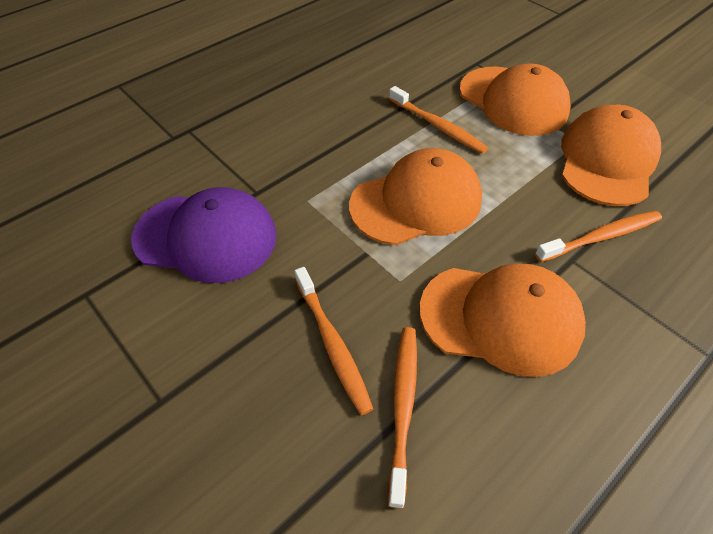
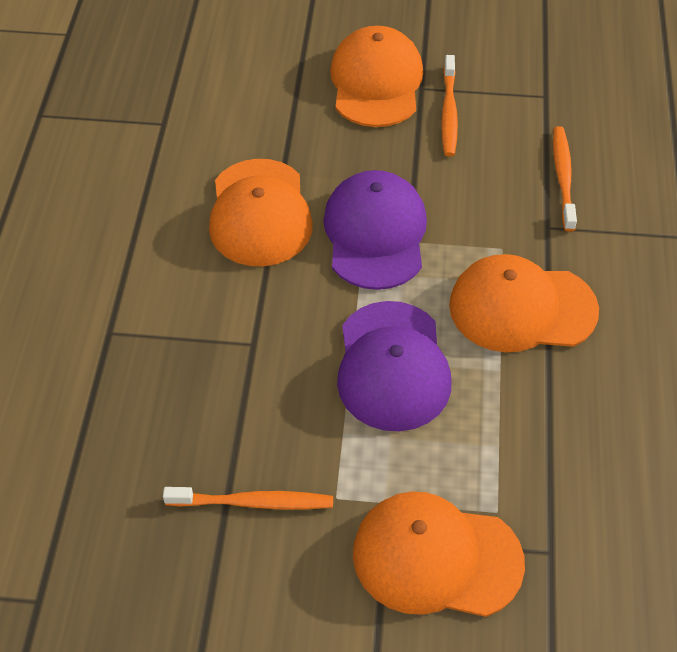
orange toothbrush: 4 -> 3
purple cap: 1 -> 2

